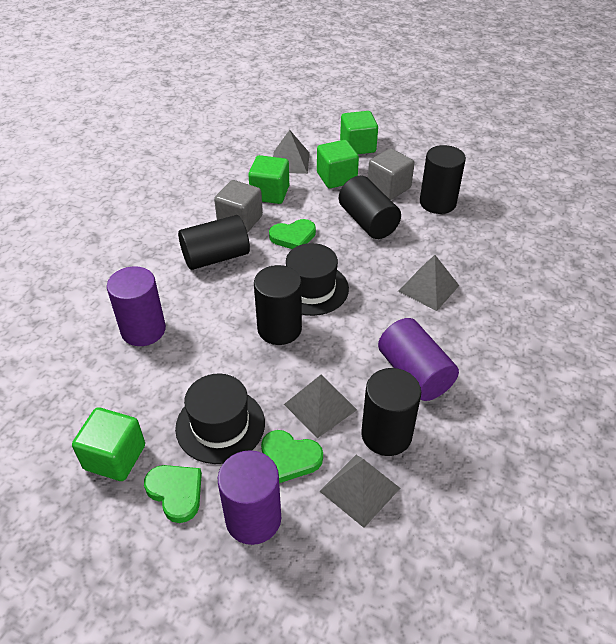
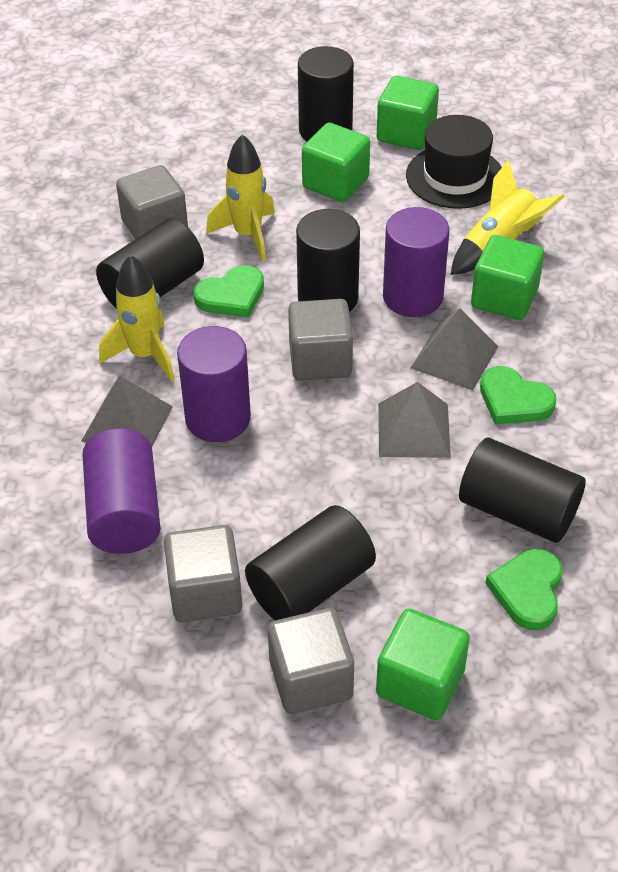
black hat: 2 -> 1
grey cube: 2 -> 4
grey pyramid: 4 -> 3
yellow rocket: 0 -> 3

